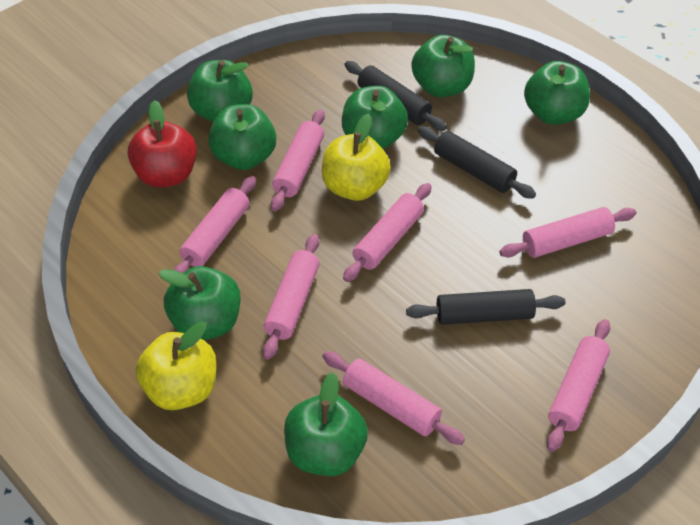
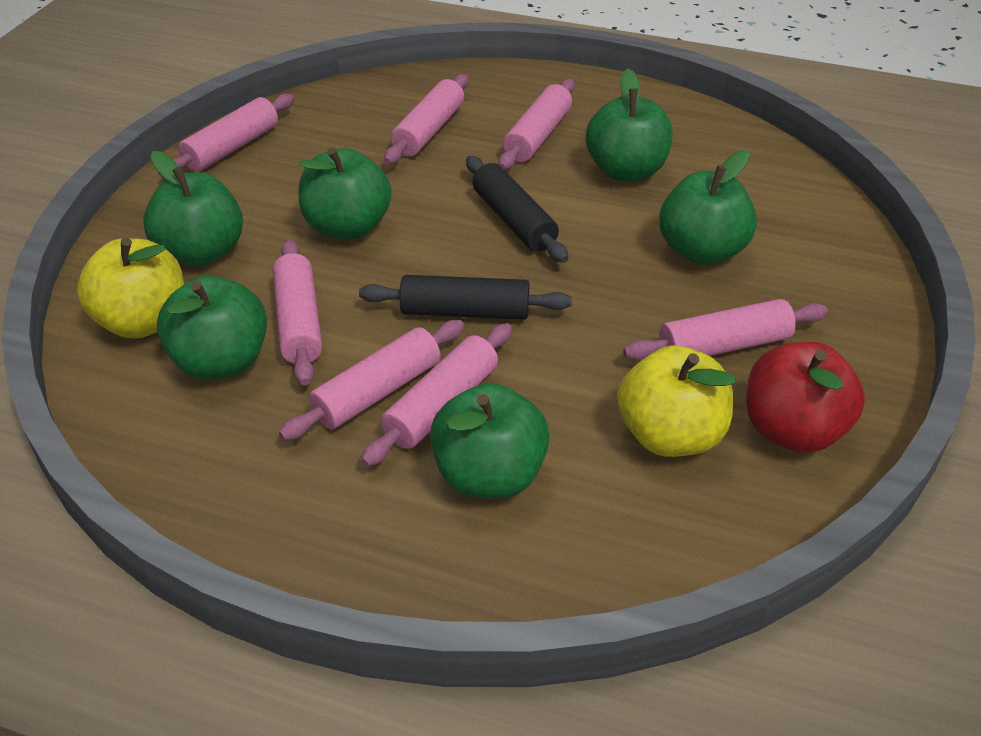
black rolling pin: 3 -> 2
green apple: 7 -> 6

